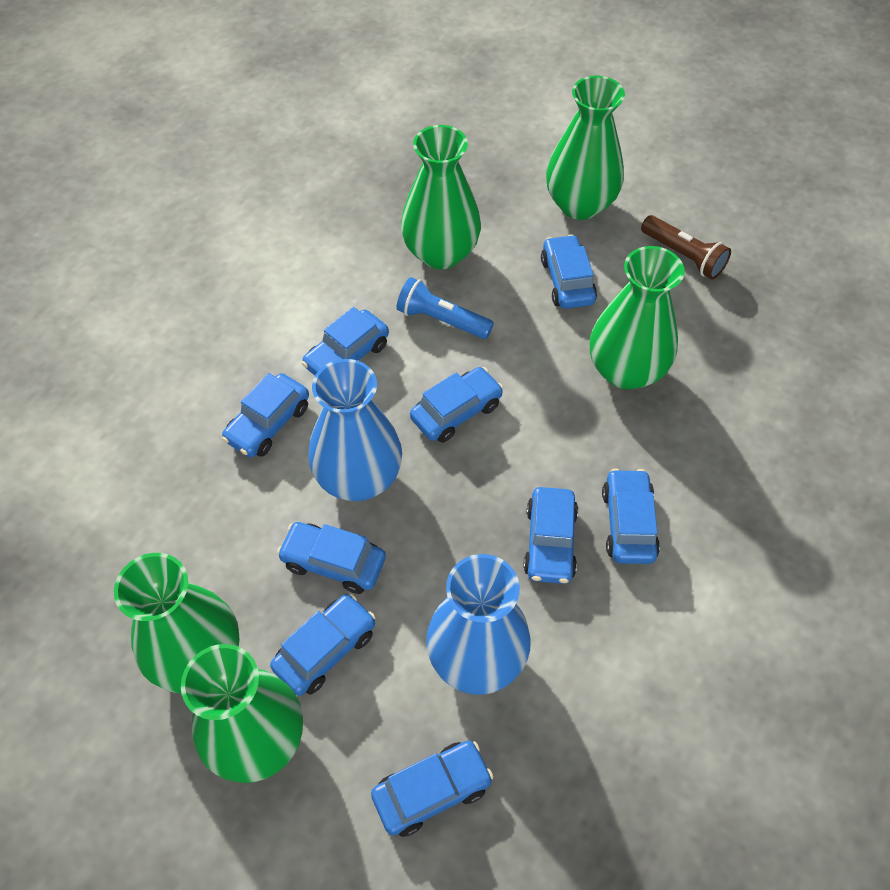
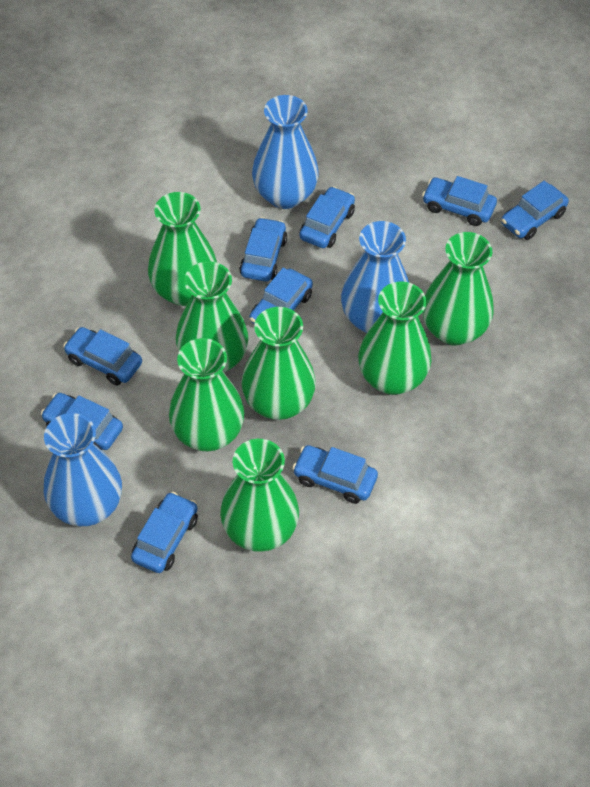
blue flashlight: 1 -> 0
blue vase: 2 -> 3
brown flashlight: 1 -> 0
green vase: 5 -> 7

